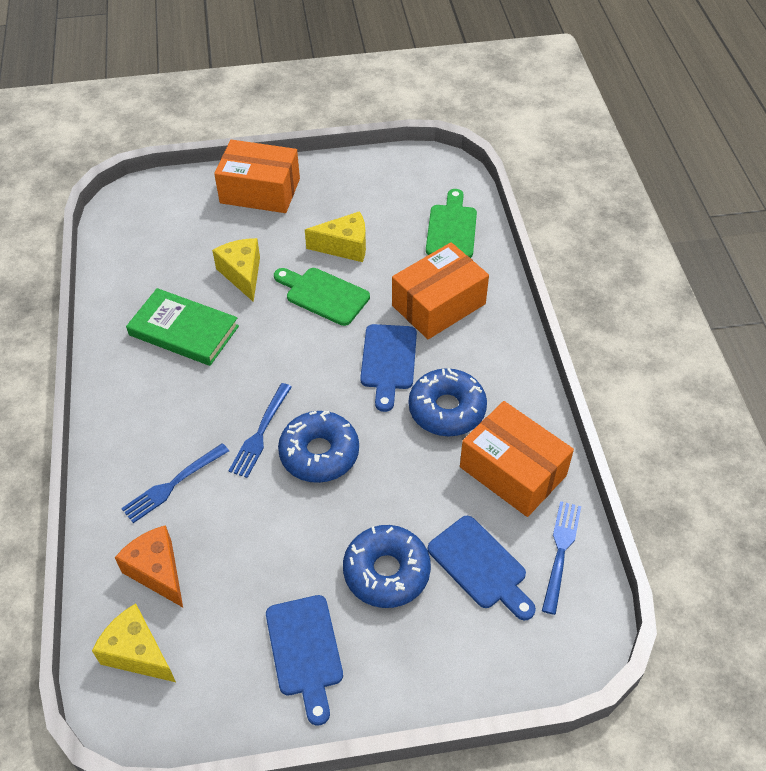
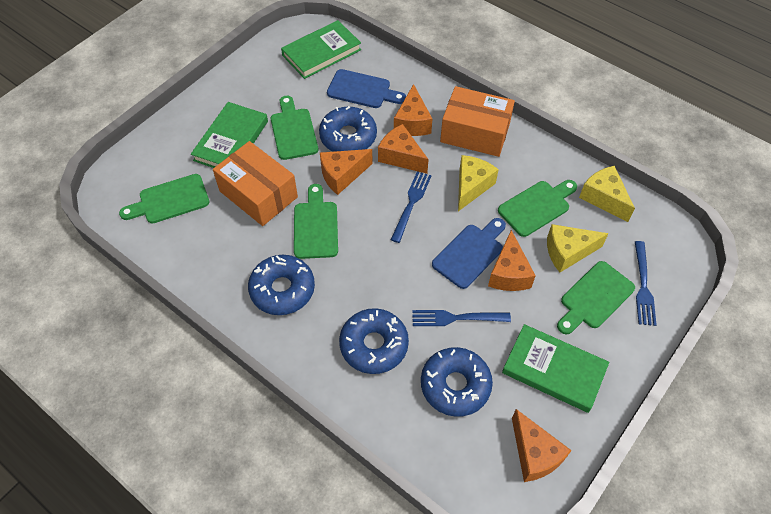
blue cutting board: 3 -> 2
blue donut: 3 -> 4
green book: 1 -> 3
green cutting board: 2 -> 5
orange box: 3 -> 2
orange cheese: 1 -> 5

